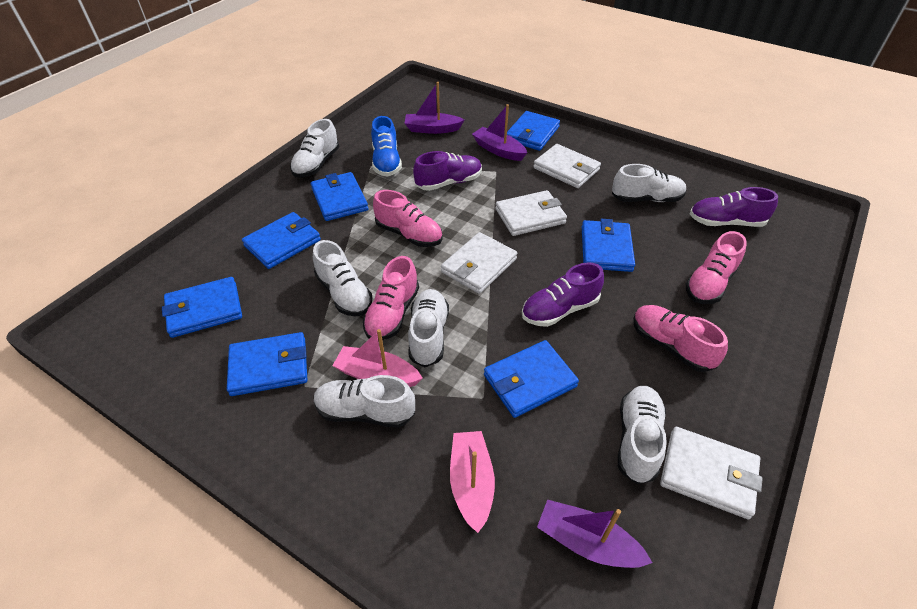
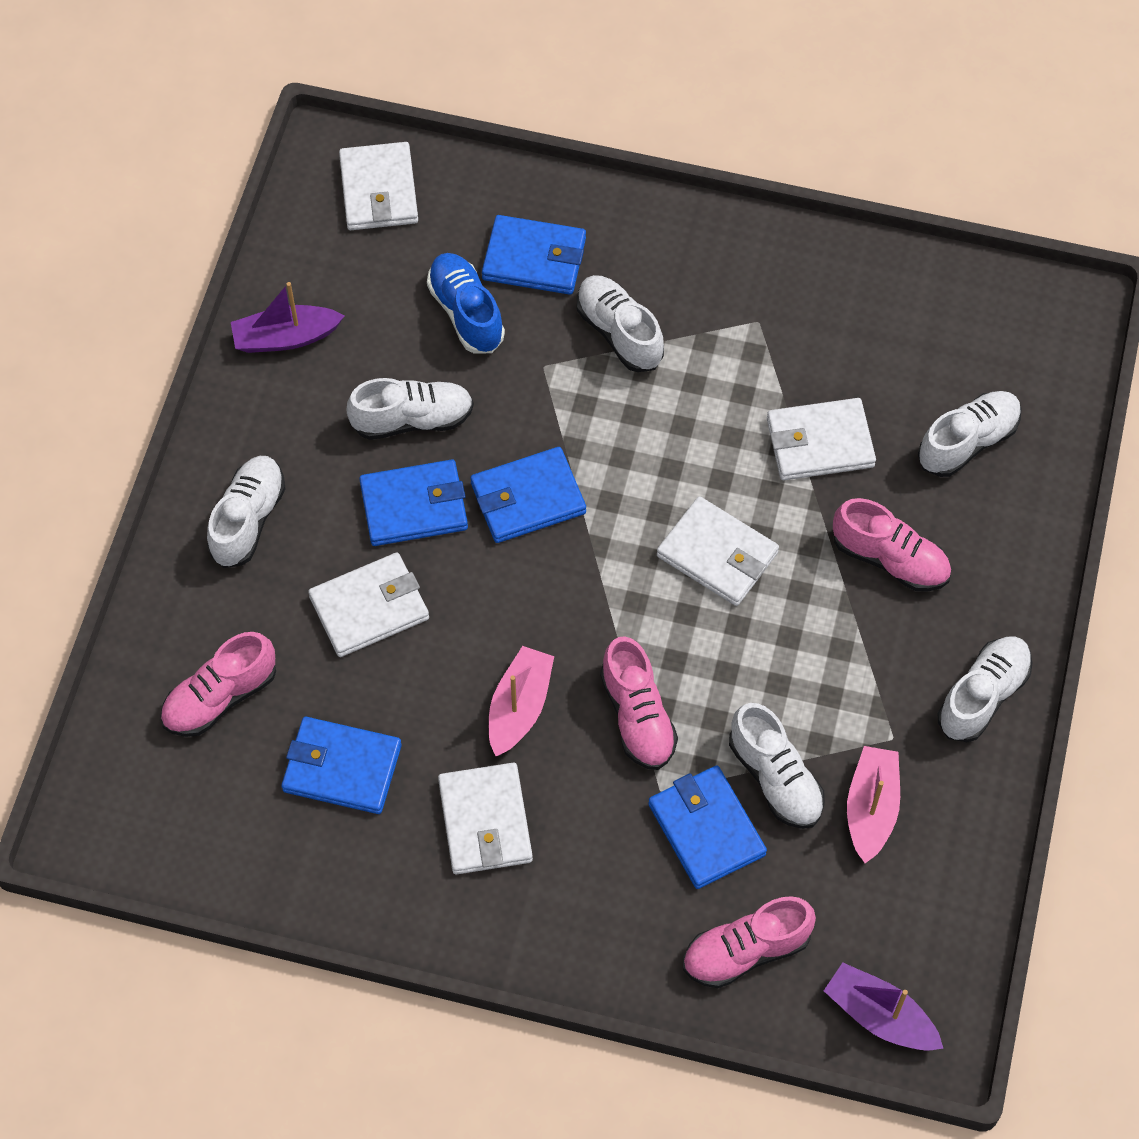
blue wallet: 7 -> 5
purple boat: 3 -> 2
purple shoe: 3 -> 0
white wallet: 4 -> 5

